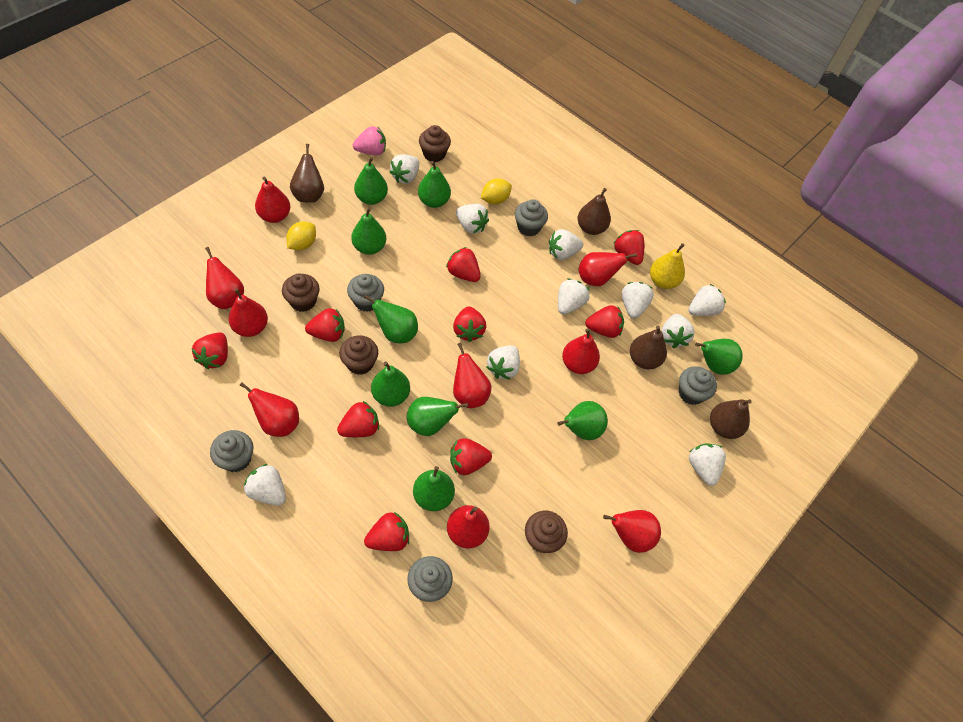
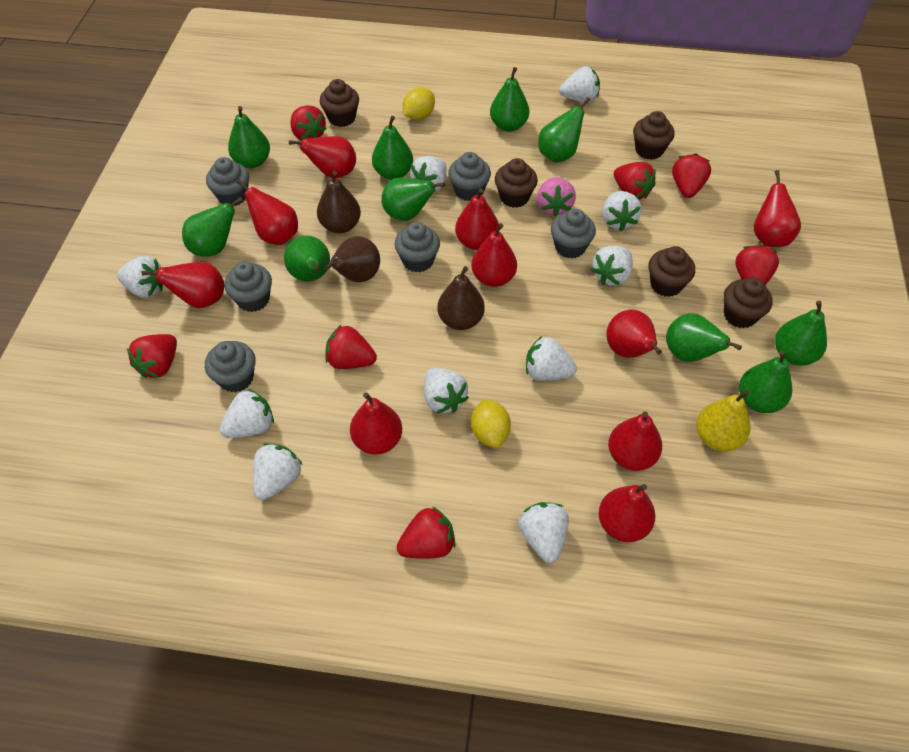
brown cupcake: 4 -> 5
brown pear: 4 -> 3
green pear: 9 -> 10
grey cupcake: 5 -> 6
red pear: 9 -> 10
red strawberry: 9 -> 7

